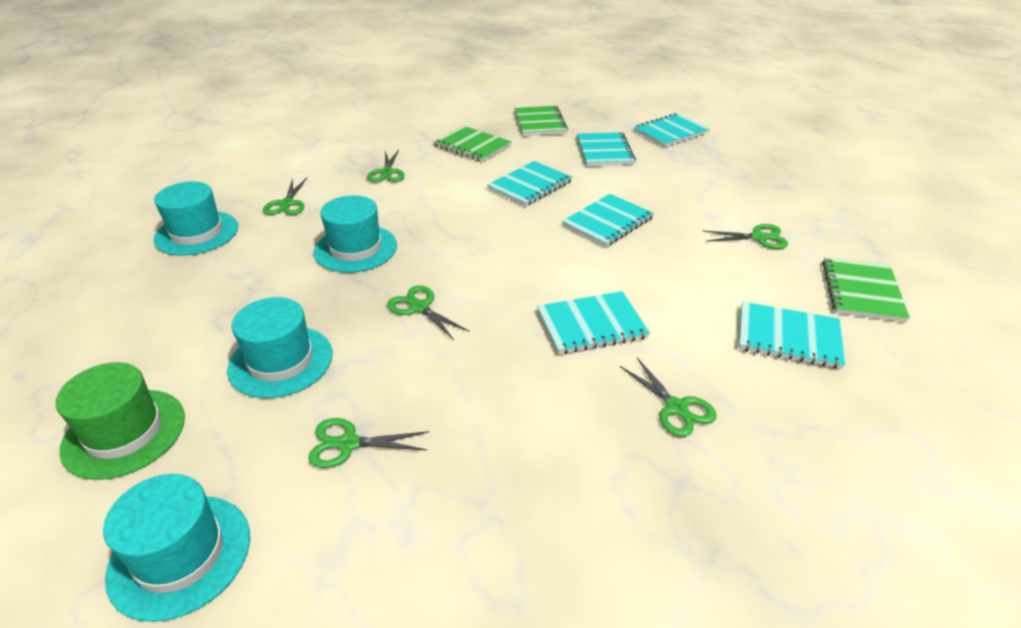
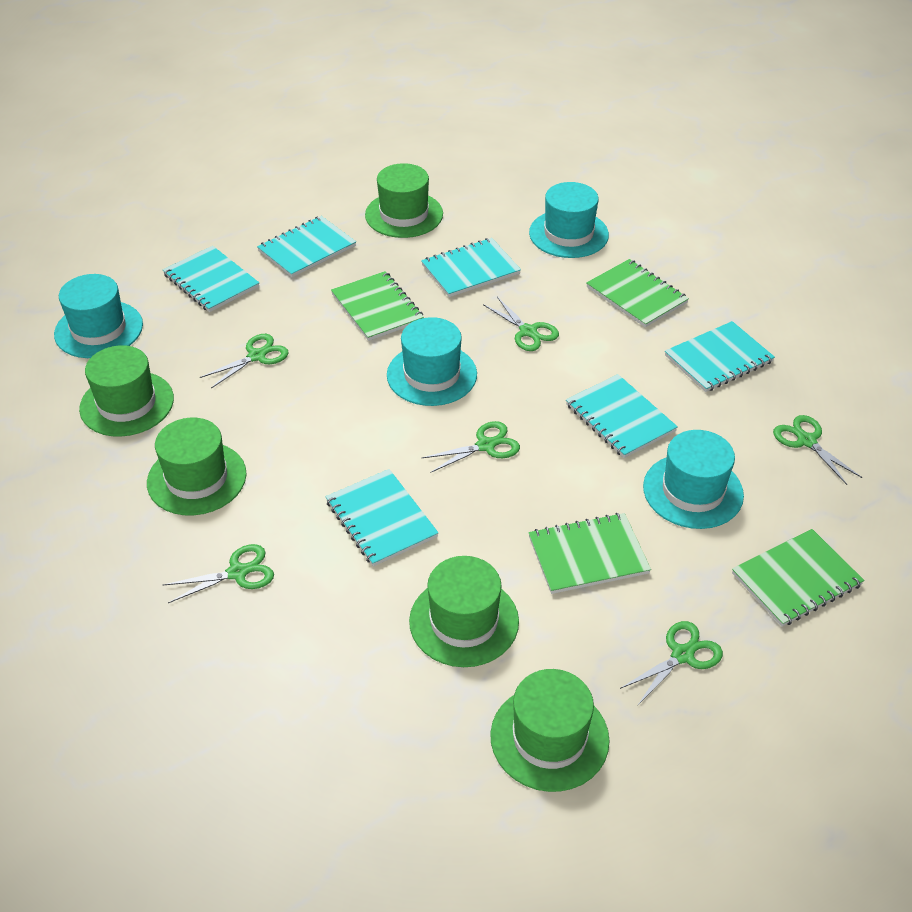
green hat: 1 -> 5
green notebook: 3 -> 4

